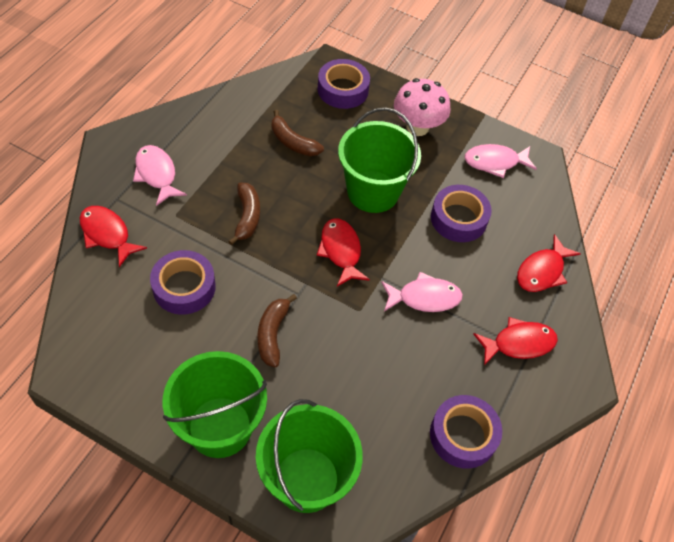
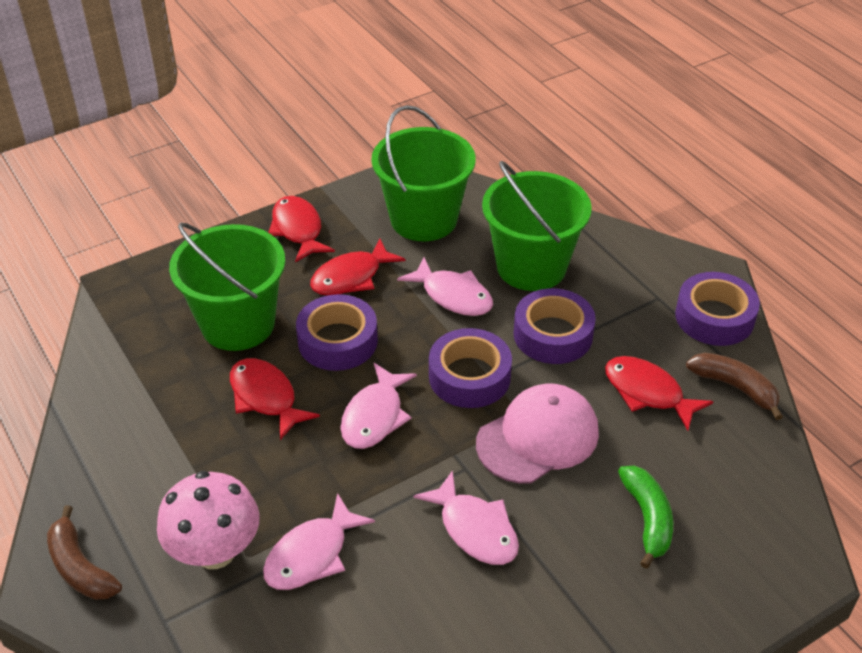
brown banana: 3 -> 2
green banana: 0 -> 1
pink cap: 0 -> 1
pink fish: 3 -> 4

